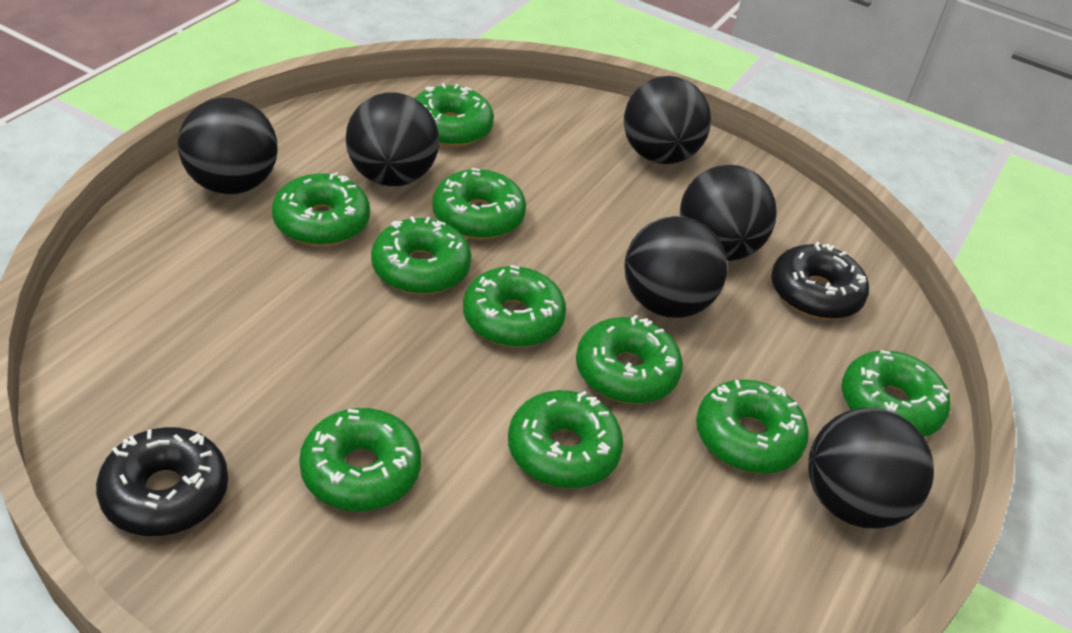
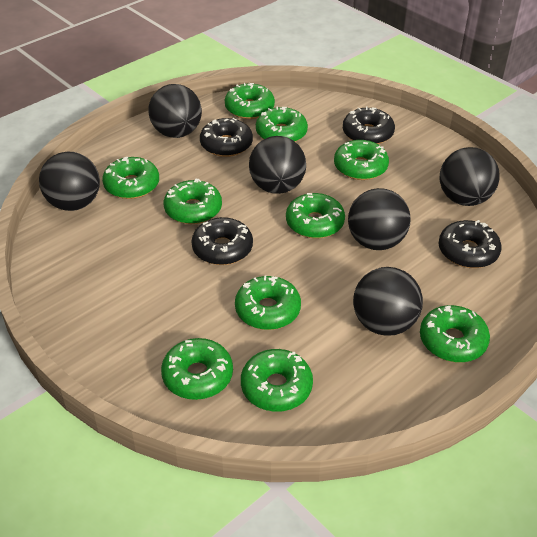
black donut: 2 -> 4

